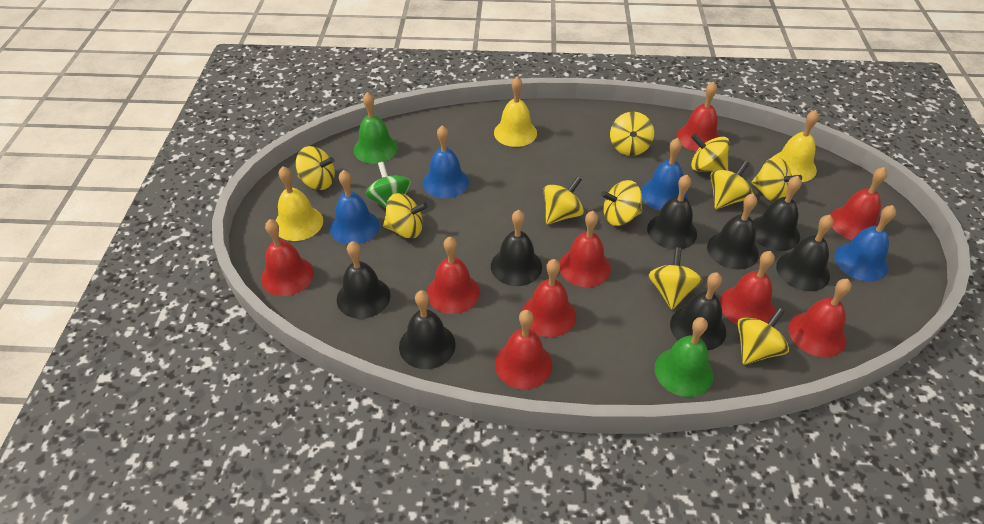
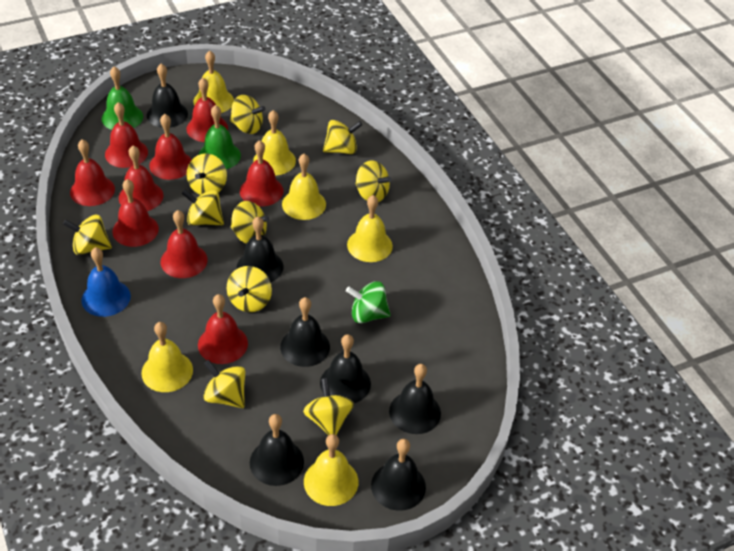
black bell: 8 -> 7
blue bell: 4 -> 1
yellow bell: 3 -> 6

